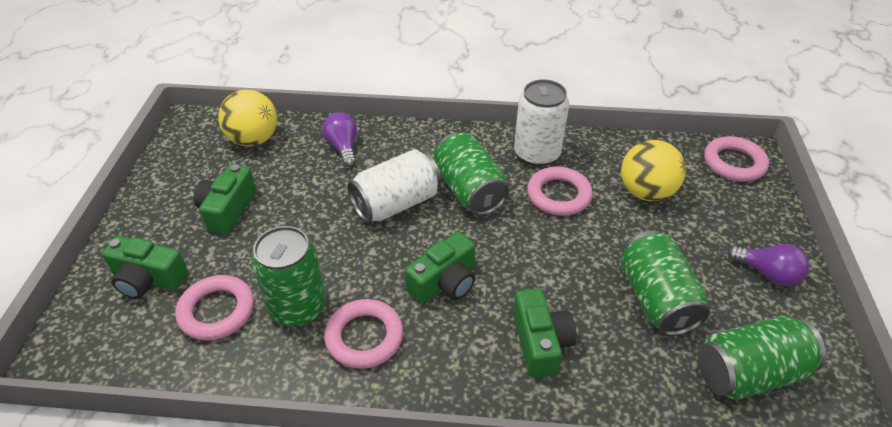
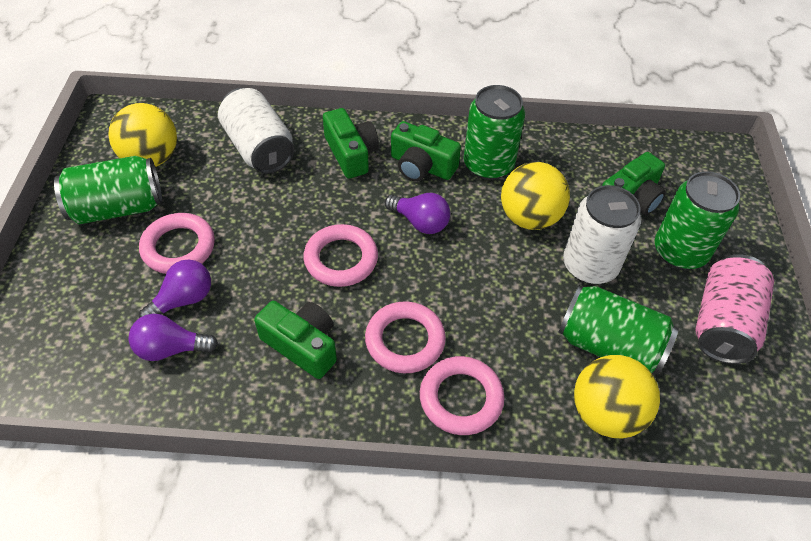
pink can: 0 -> 1
purple light bulb: 2 -> 3
yellow ball: 2 -> 3

